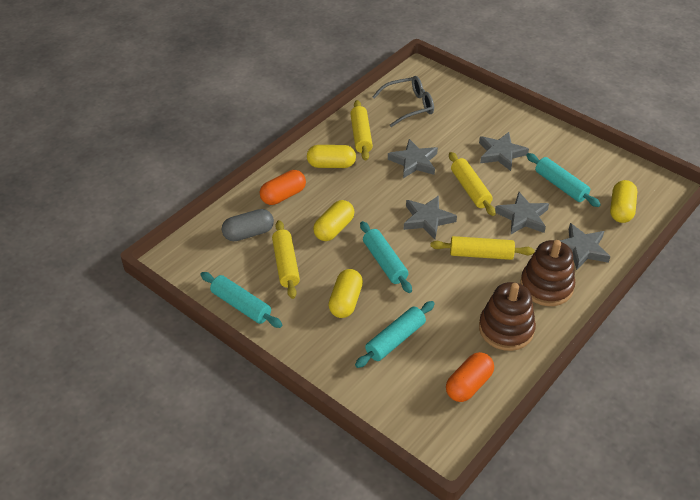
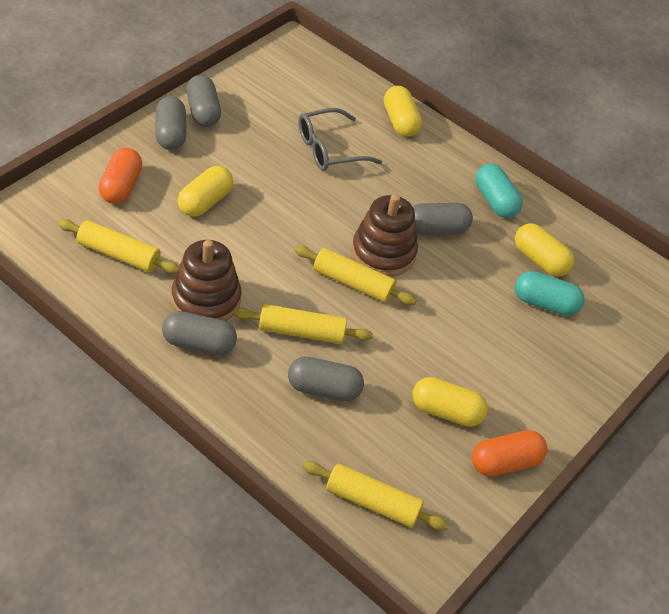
grey capsule: 1 -> 5
grey star: 5 -> 0
turquoise capsule: 0 -> 2
turquoise rolling pin: 4 -> 0

